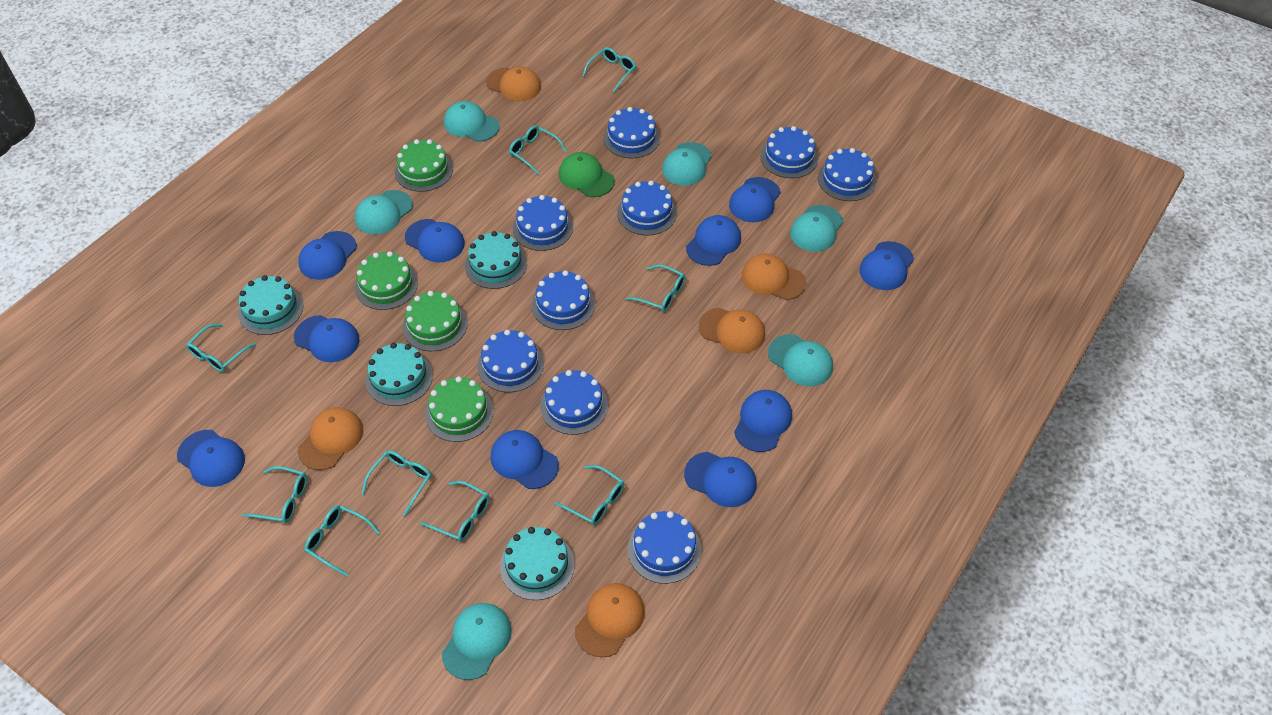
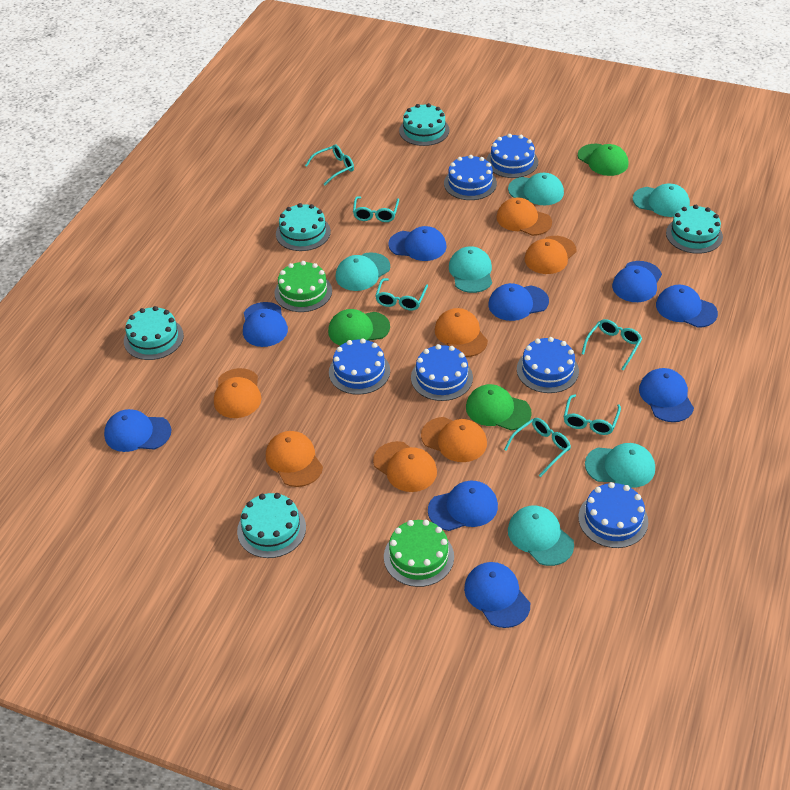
blue cake: 9 -> 6
blue cap: 10 -> 9
green cake: 4 -> 2
green cap: 1 -> 3
orange cap: 5 -> 7
turquoise cake: 4 -> 5
turquoise glasses: 9 -> 6

